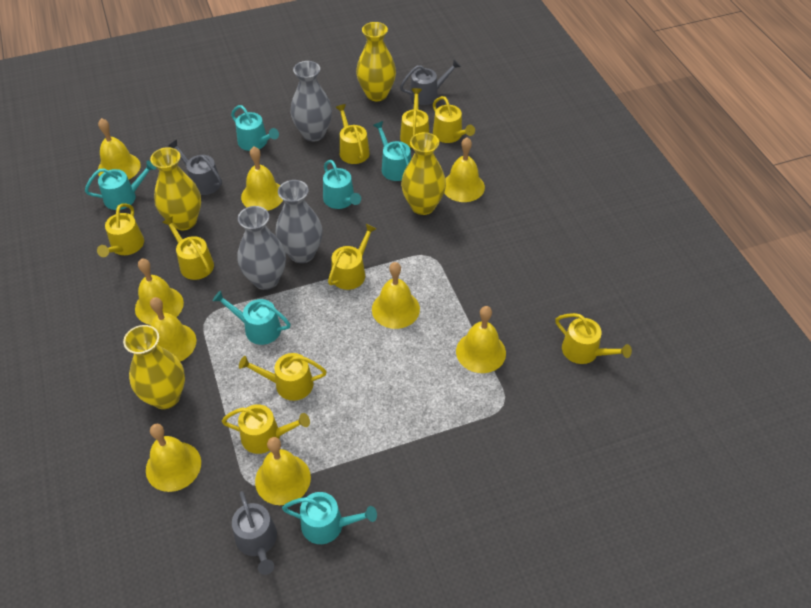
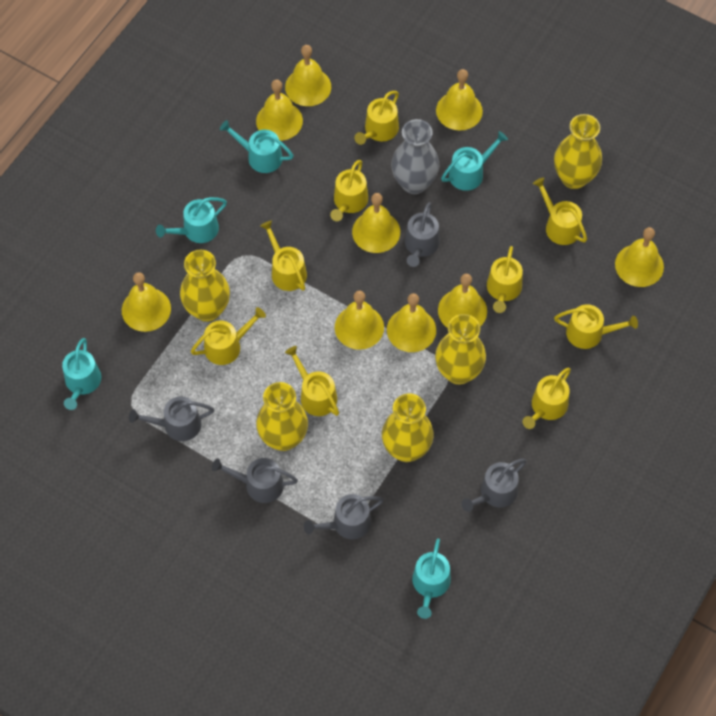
grey vase: 3 -> 1
grey watering can: 3 -> 5
turquoise watering can: 6 -> 5
yellow vase: 4 -> 5

